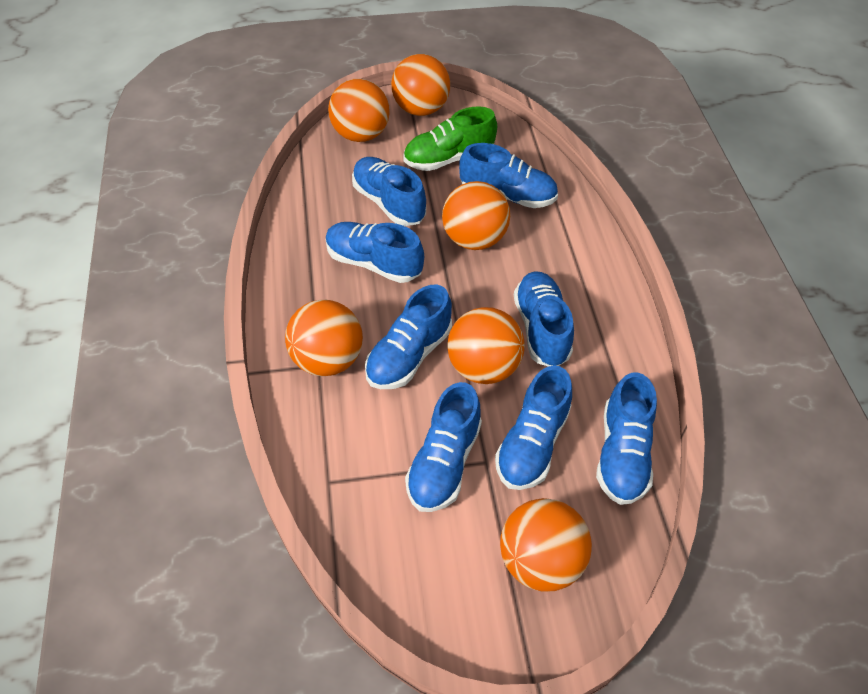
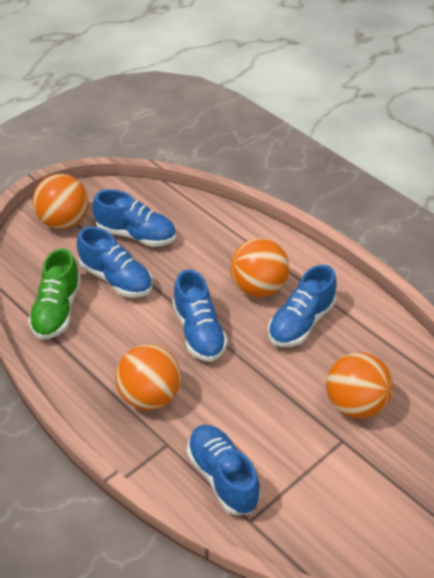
blue shoe: 8 -> 5
orange ball: 6 -> 4

